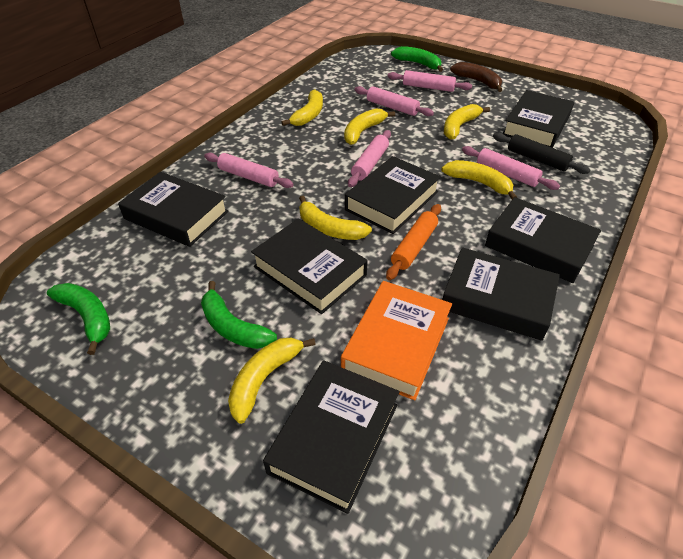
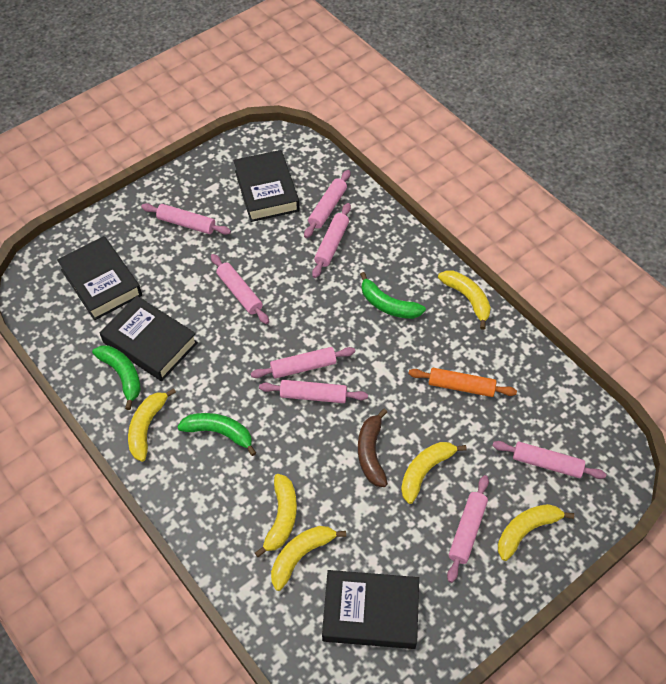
black book: 7 -> 4
black rolling pin: 1 -> 0
orange book: 1 -> 0
pink rolling pin: 5 -> 8

